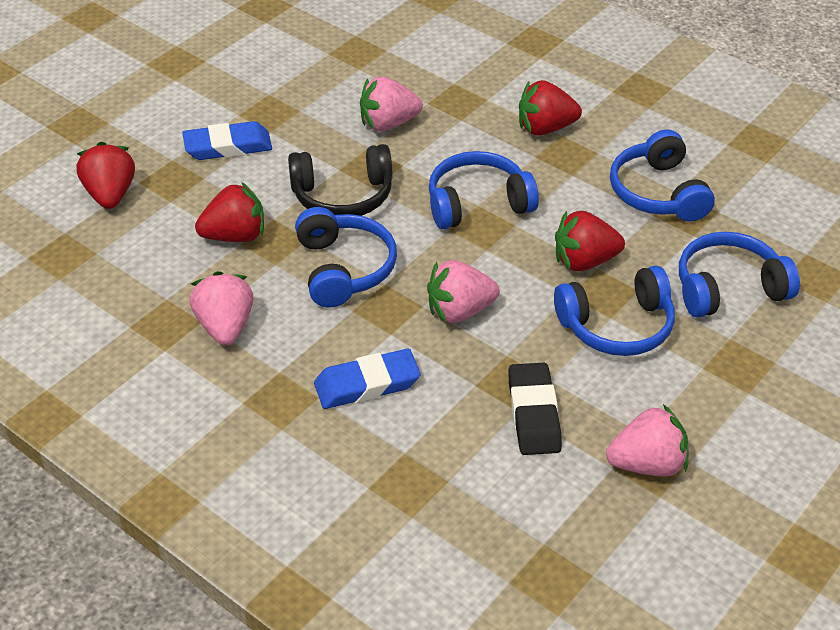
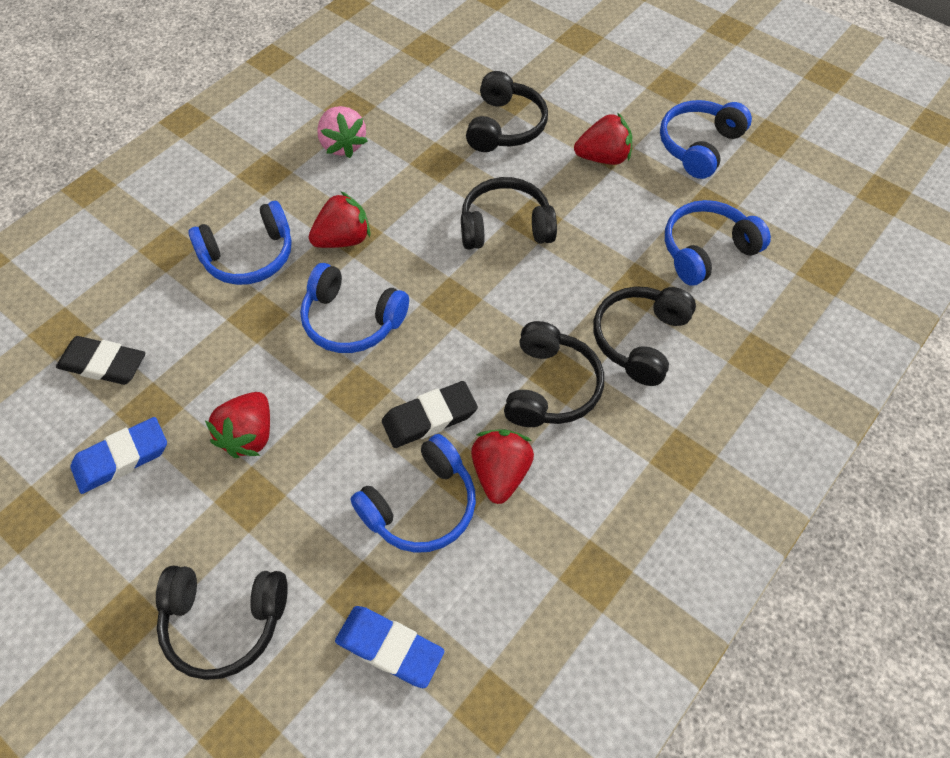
black eraser: 1 -> 2
black headphones: 1 -> 5
pink strawberry: 4 -> 1

